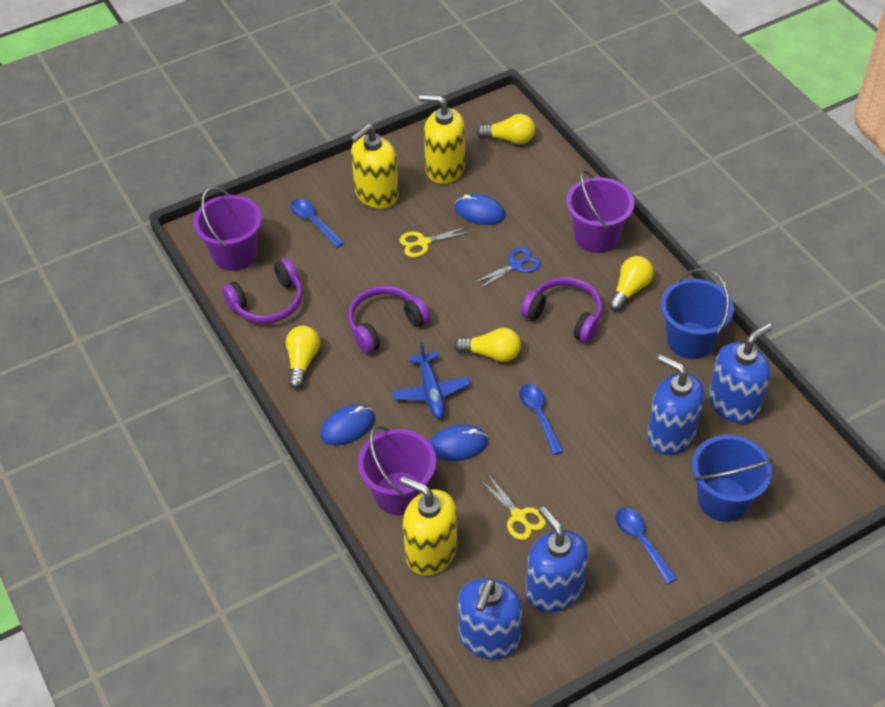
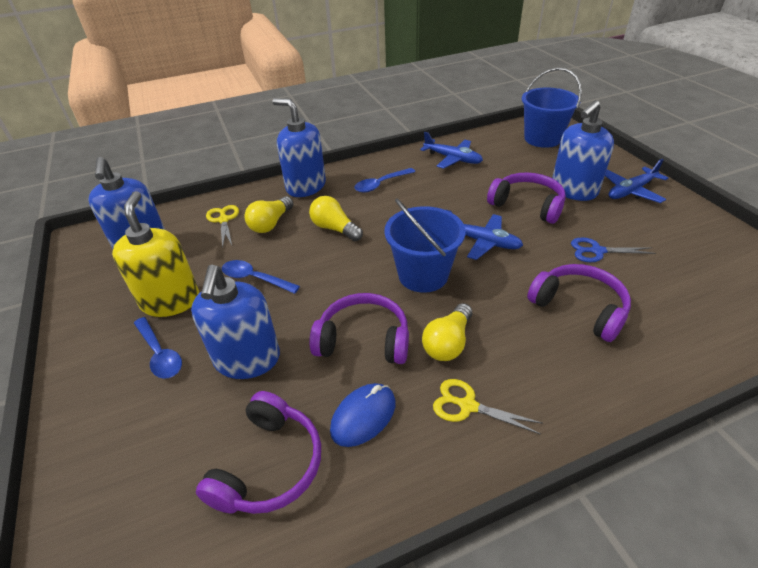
blue mouse: 3 -> 1
blue plane: 1 -> 3
purple bucket: 3 -> 0
purple headphones: 3 -> 4
yellow light bulb: 4 -> 3
yellow soap dispenser: 3 -> 1

